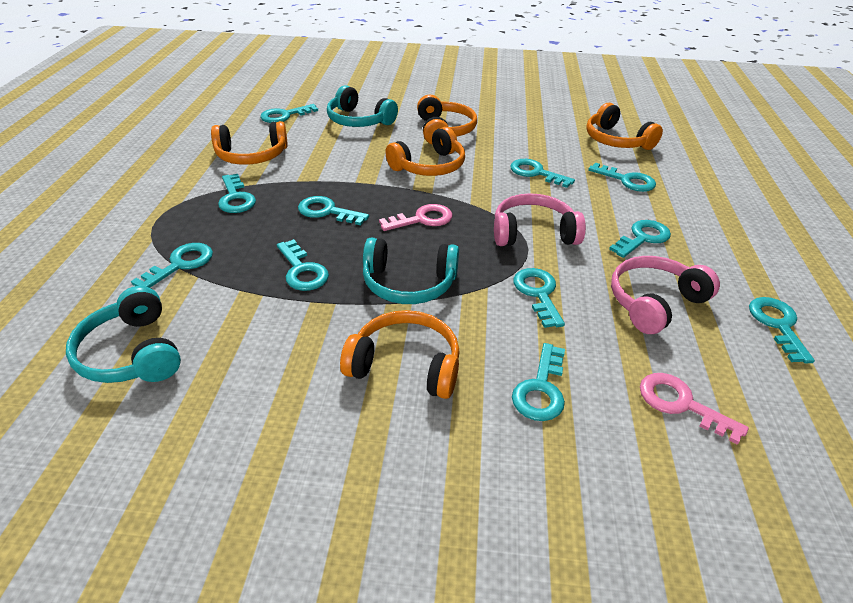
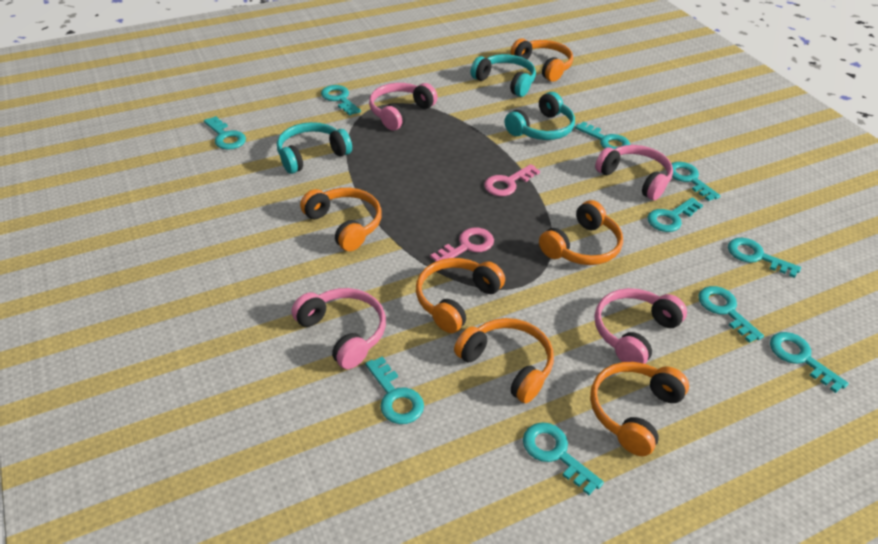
orange headphones: 5 -> 6
pink headphones: 2 -> 4
turquoise key: 11 -> 10

